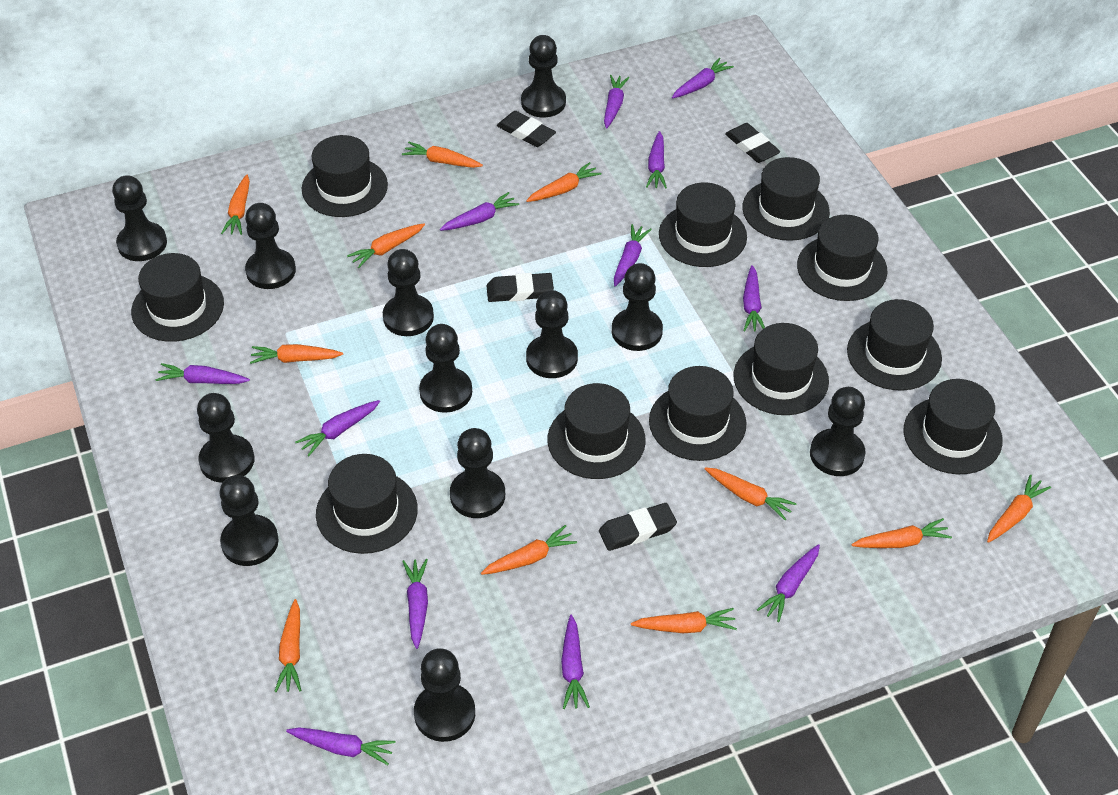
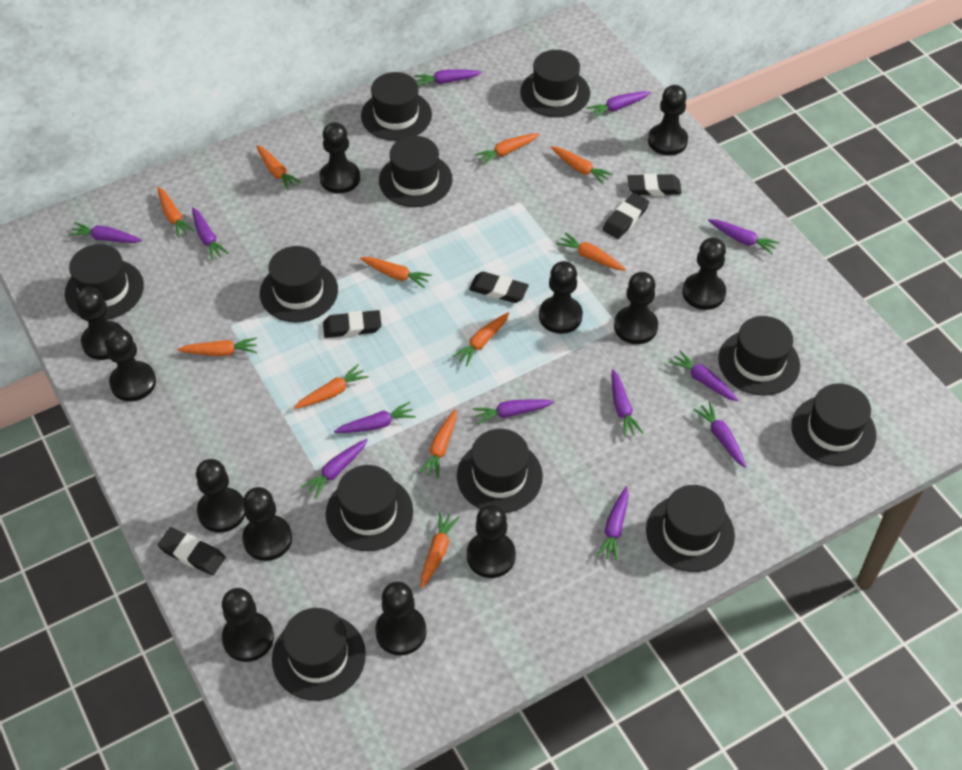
black eraser: 4 -> 5

